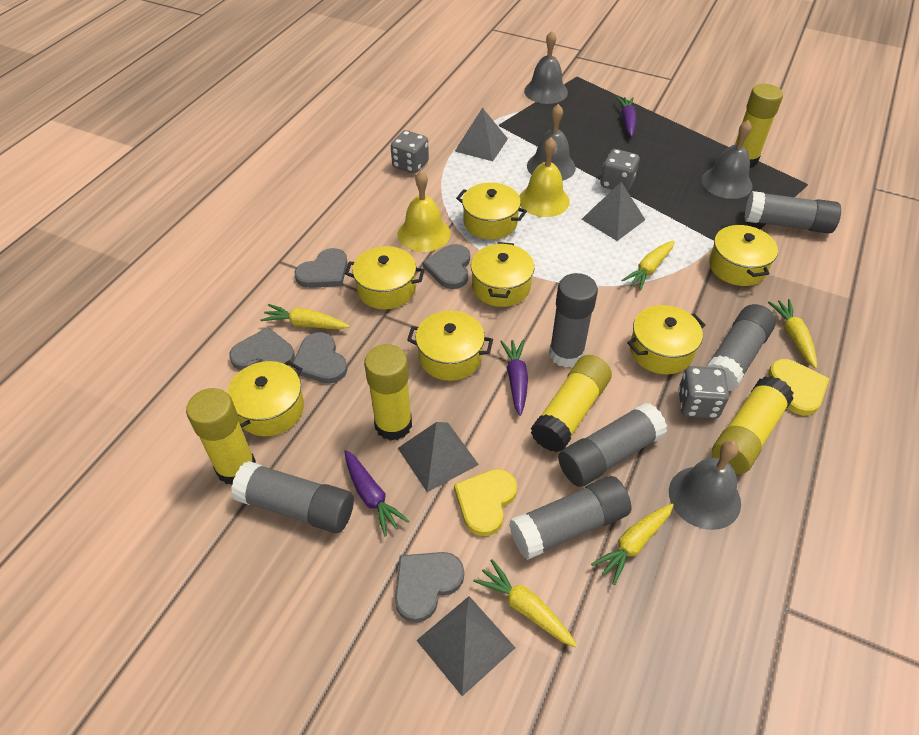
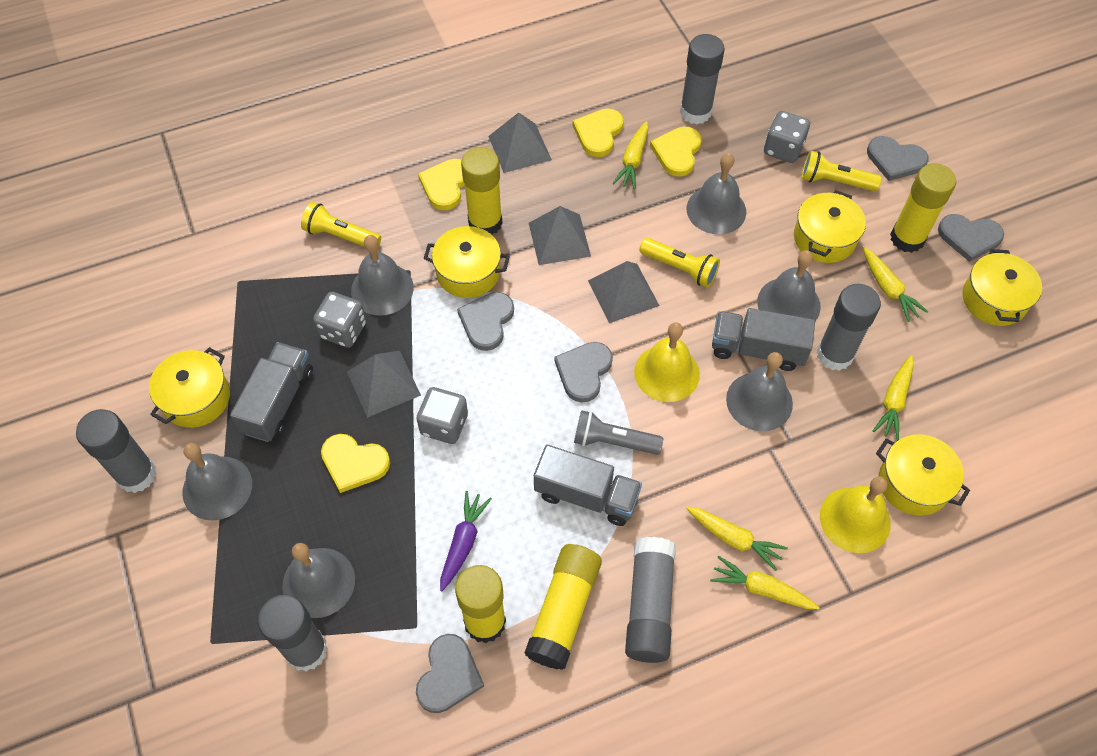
grey bell: 4 -> 6
grey flashlight: 0 -> 1
grey glue stick: 6 -> 5
grey truck: 0 -> 3
purple carrot: 3 -> 1
yellow flashlight: 0 -> 3
yellow glue stick: 5 -> 4
yellow heart: 2 -> 4
yellow pot: 7 -> 5

